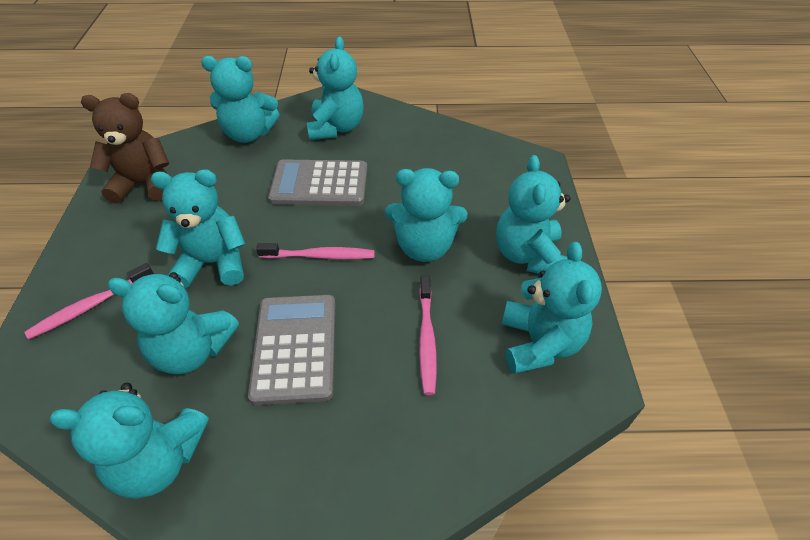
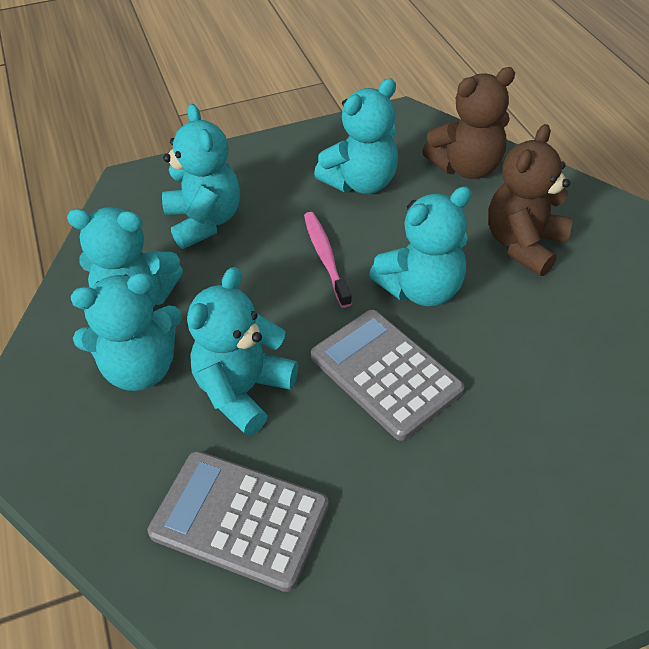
brown teddy bear: 1 -> 2
pink toothbrush: 3 -> 1
turquoise teddy bear: 8 -> 6

